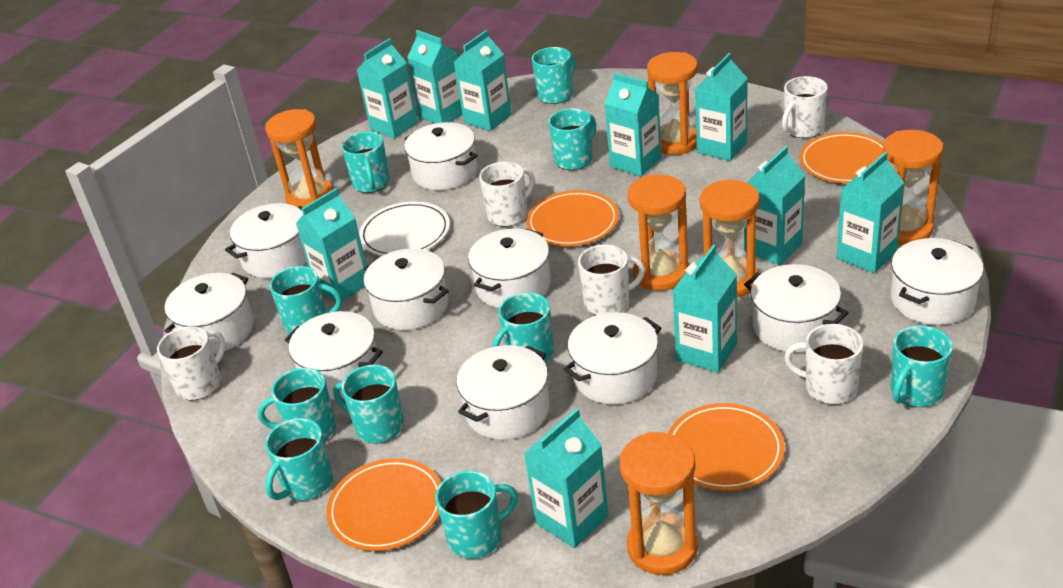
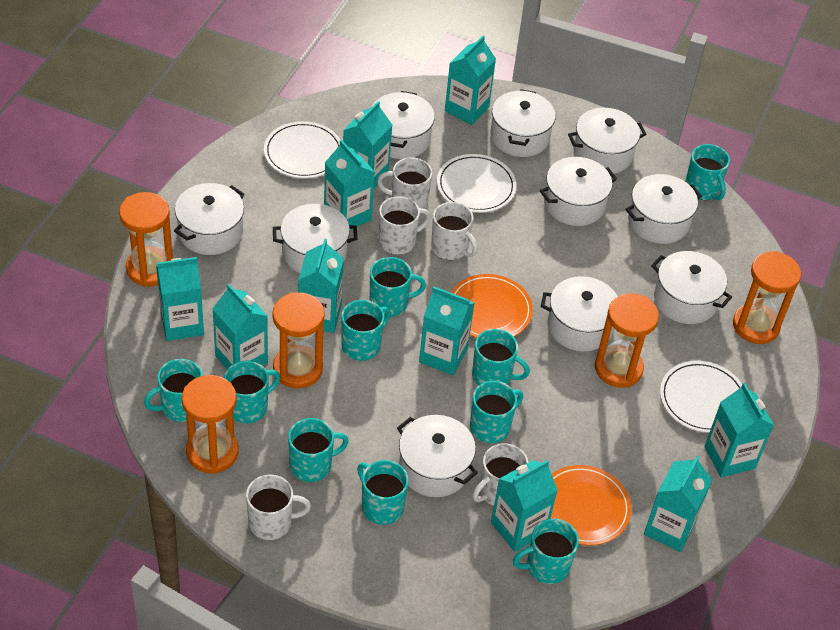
orange hourglass: 6 -> 5
orange plate: 4 -> 2
white plate: 1 -> 3

